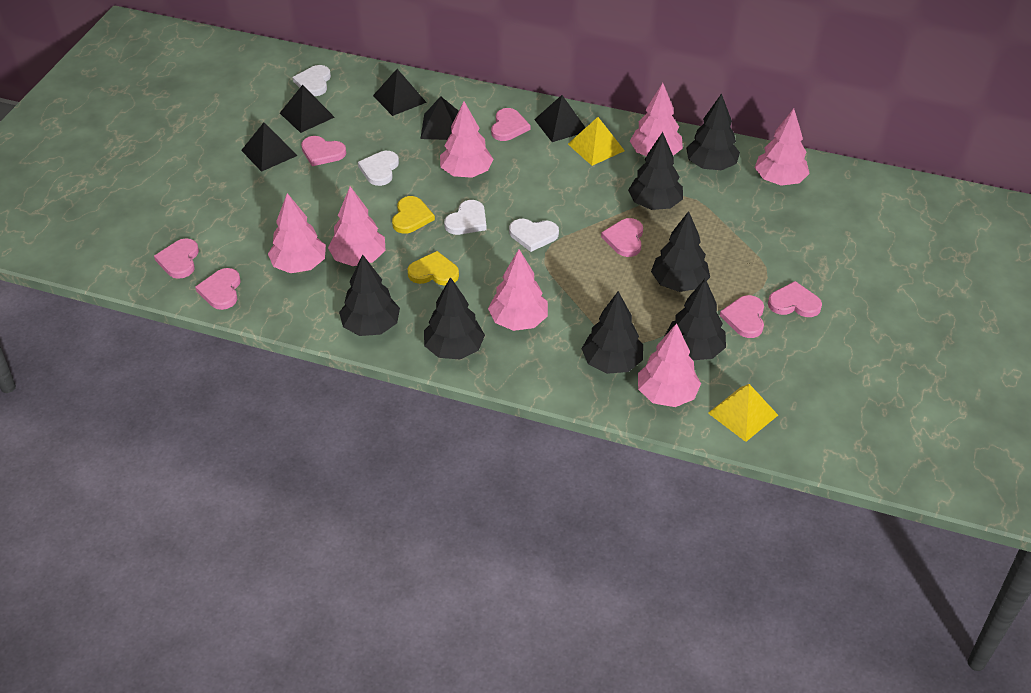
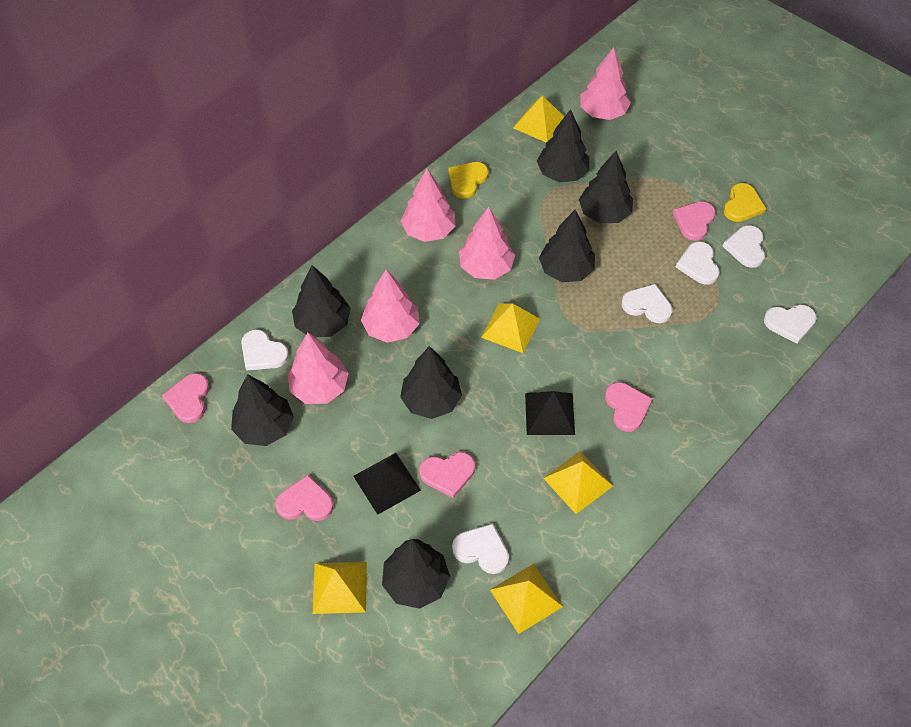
black pyramid: 5 -> 2
pink heart: 7 -> 5
pink tree: 7 -> 5
white heart: 4 -> 6
yellow pyramid: 2 -> 5

